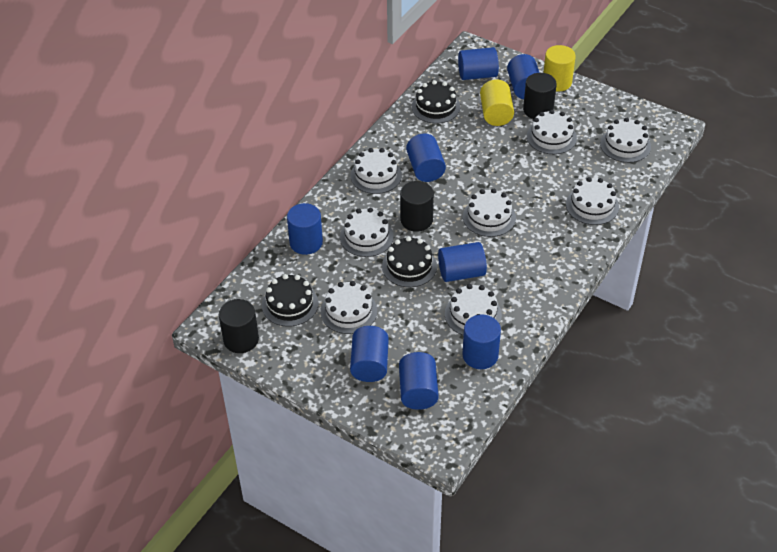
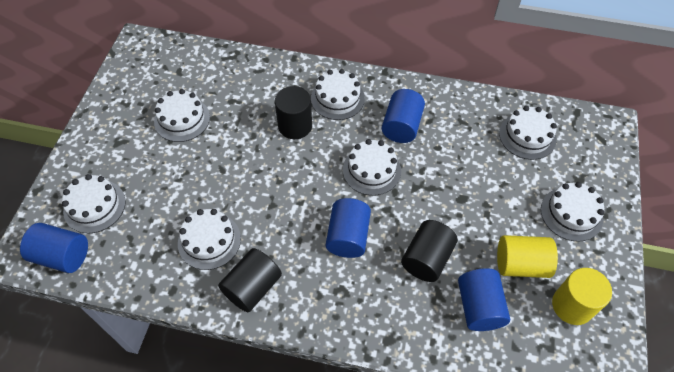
black cake: 3 -> 0
blue cylinder: 8 -> 4
white cake: 8 -> 7

